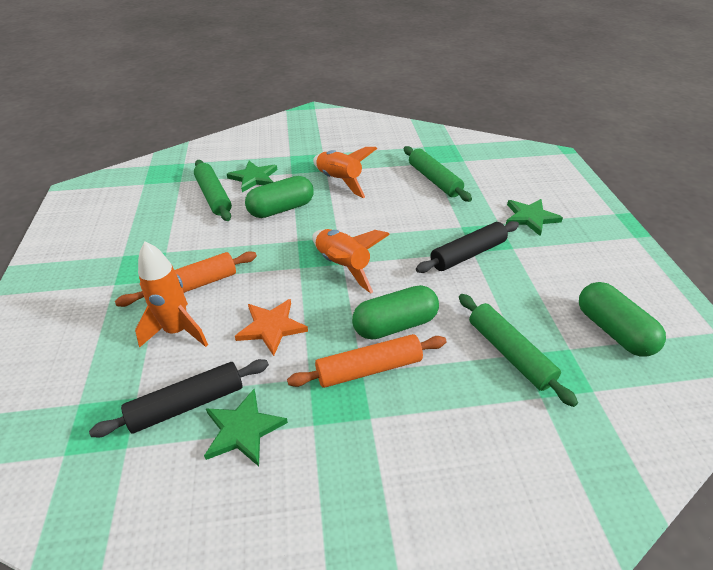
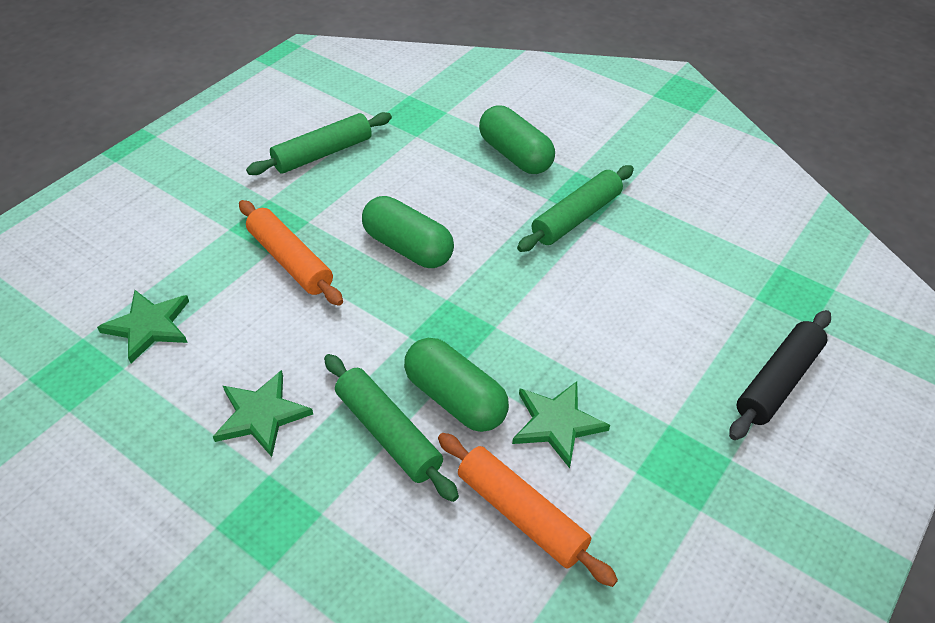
black rolling pin: 2 -> 1
orange rocket: 3 -> 0
orange star: 1 -> 0

